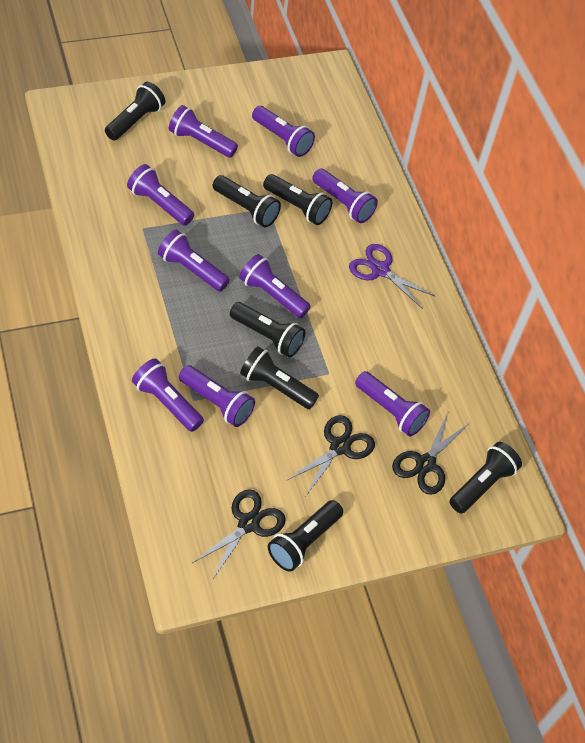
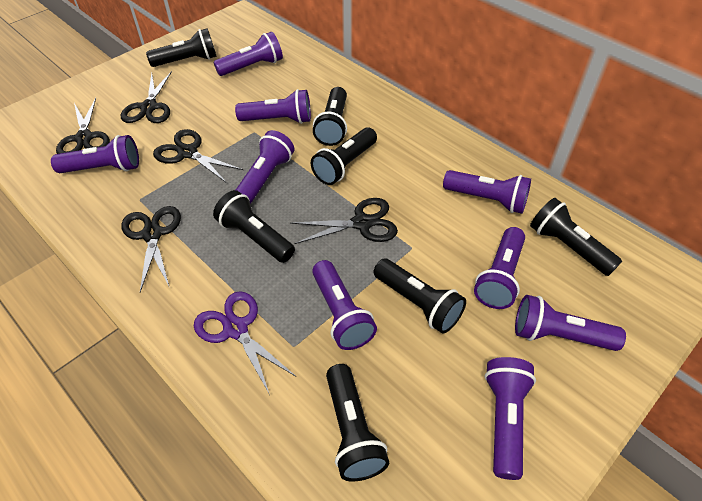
black scissors: 3 -> 5

